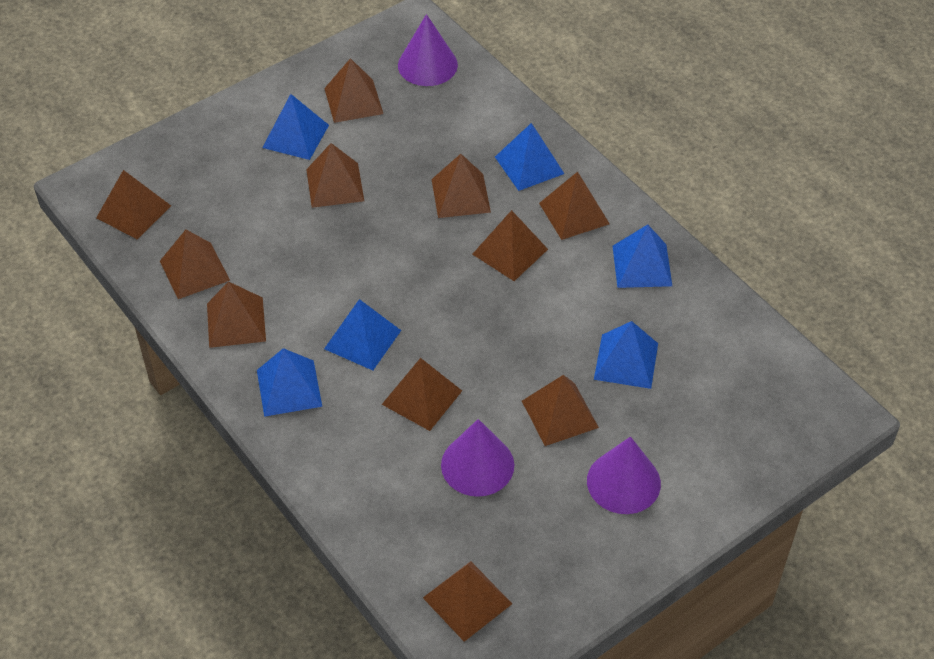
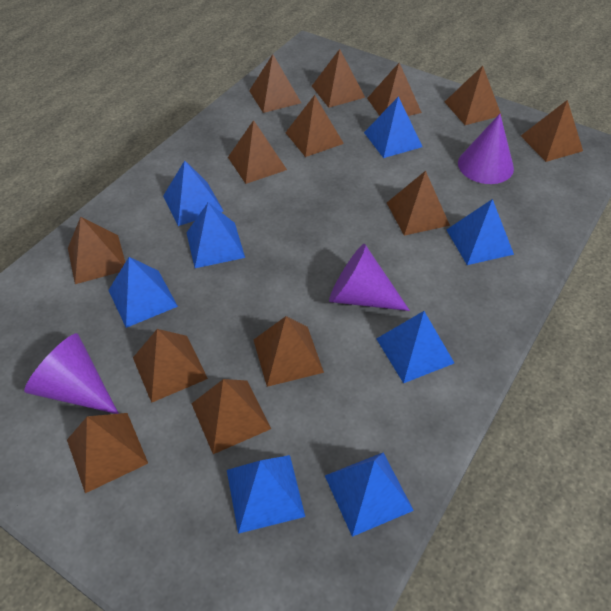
blue pyramid: 6 -> 8
brown pyramid: 11 -> 13

